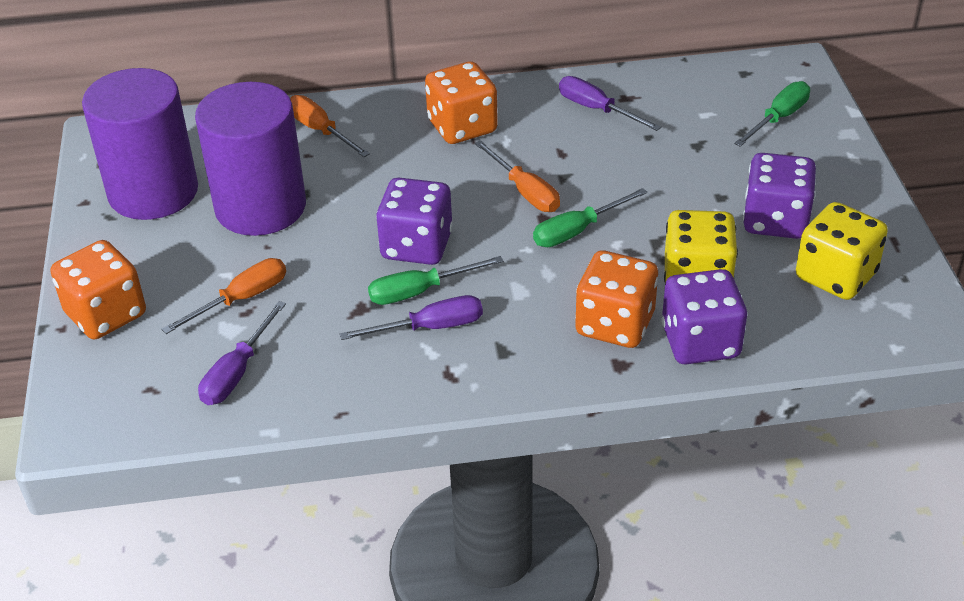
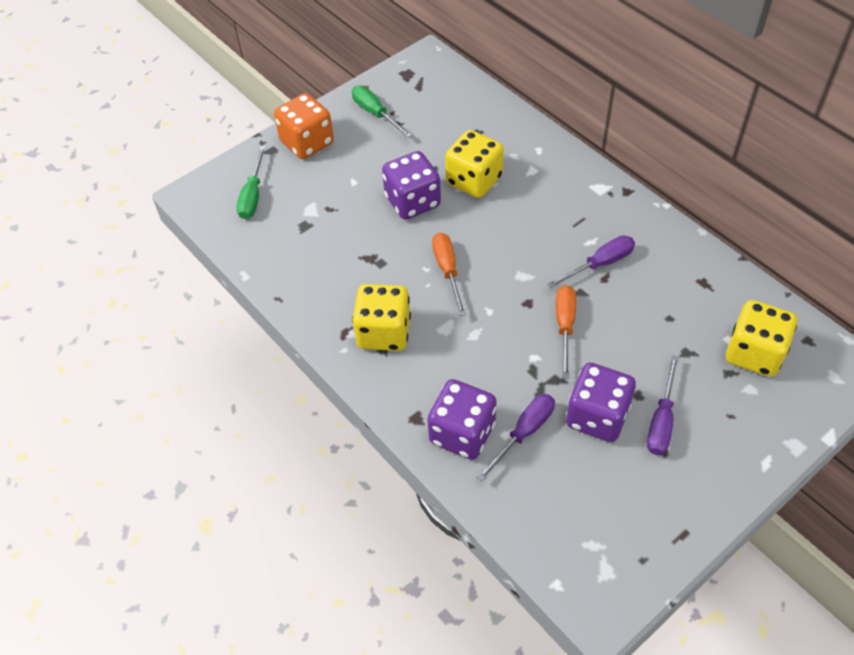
green screwdriver: 3 -> 2
orange dice: 3 -> 1
orange screwdriver: 3 -> 2
purple cylinder: 2 -> 0
yellow dice: 2 -> 3

